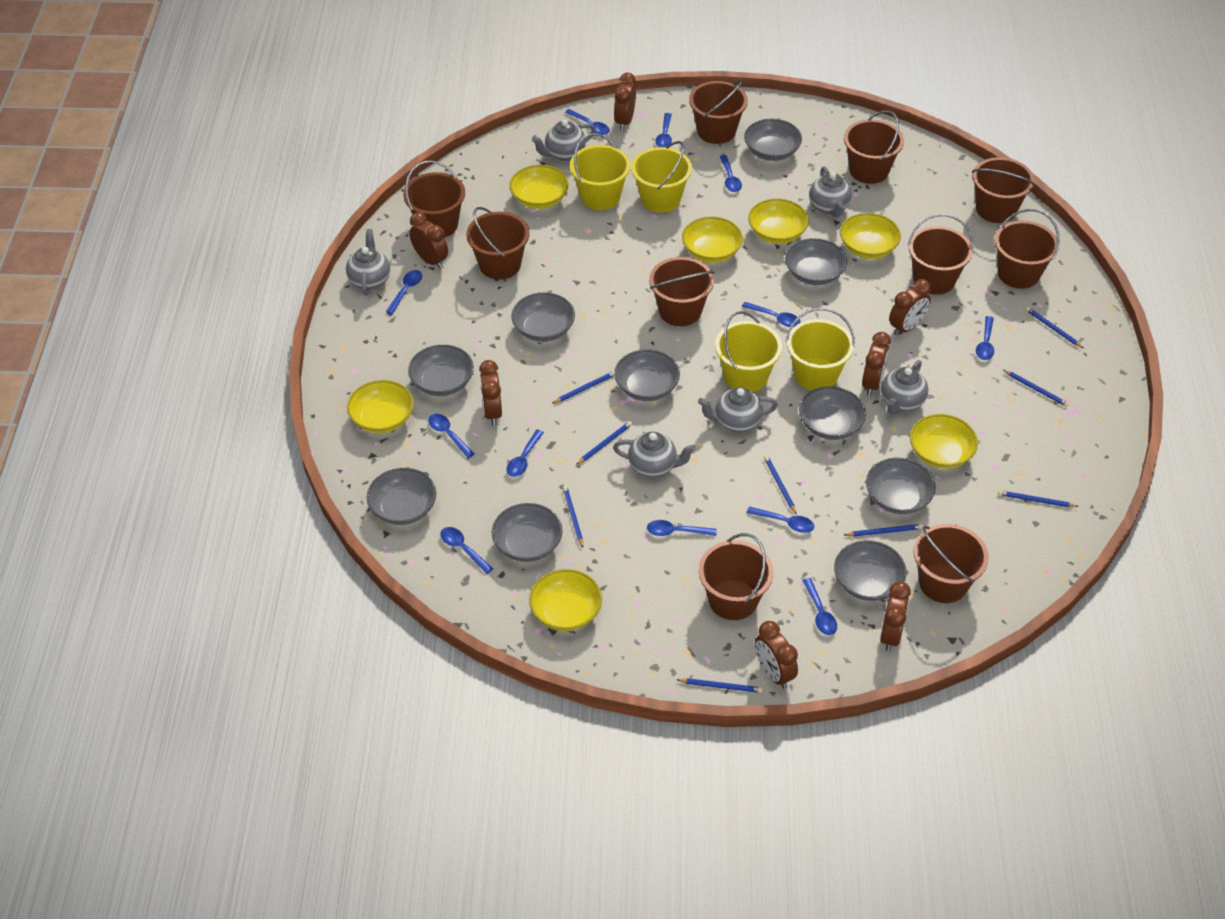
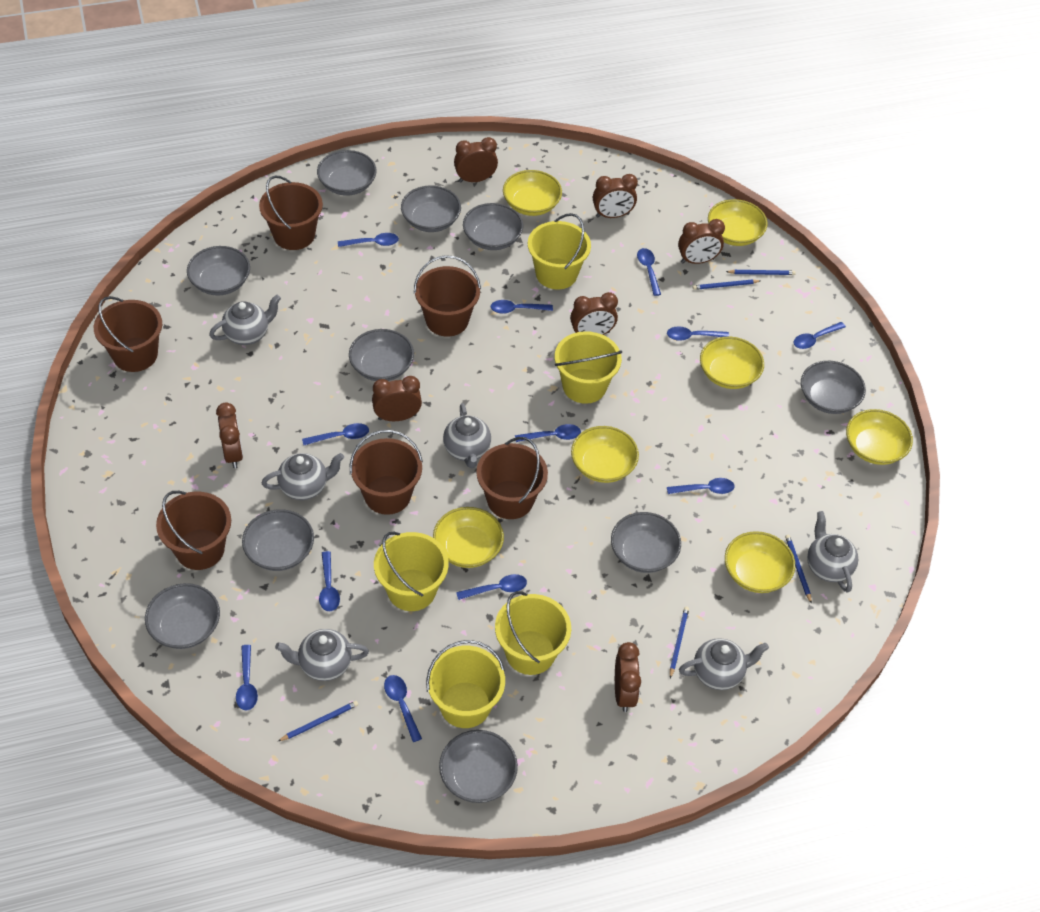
blue pencil: 9 -> 5
brown bucket: 10 -> 6
yellow bucket: 4 -> 5

